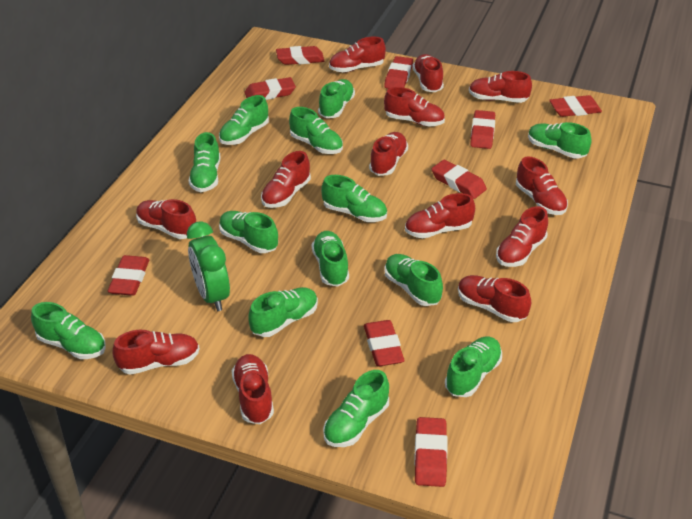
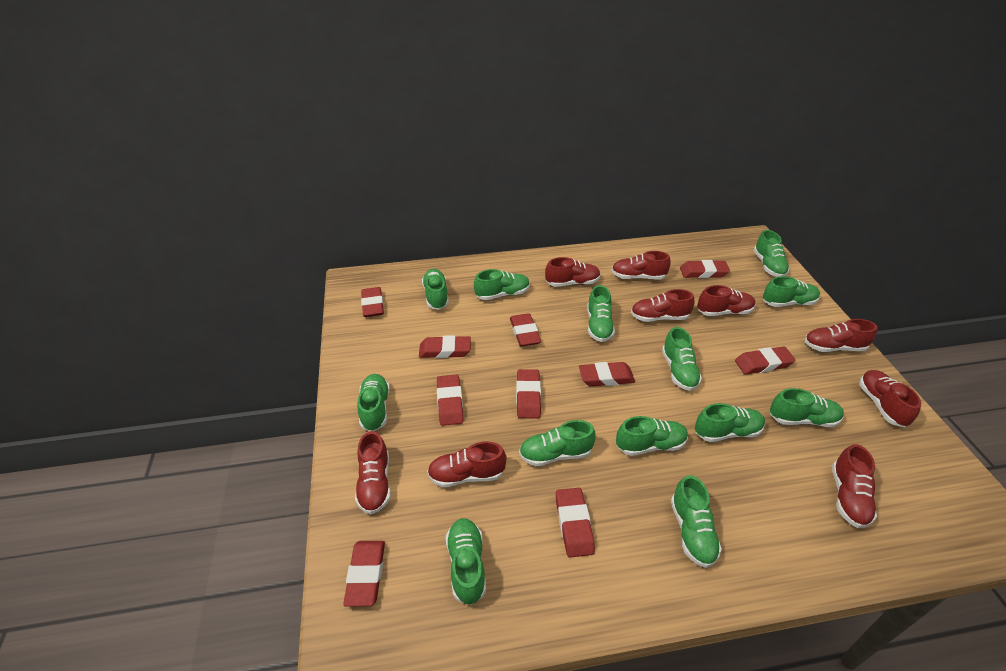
green clock: 1 -> 0
red eraser: 9 -> 10
red shoe: 13 -> 9

